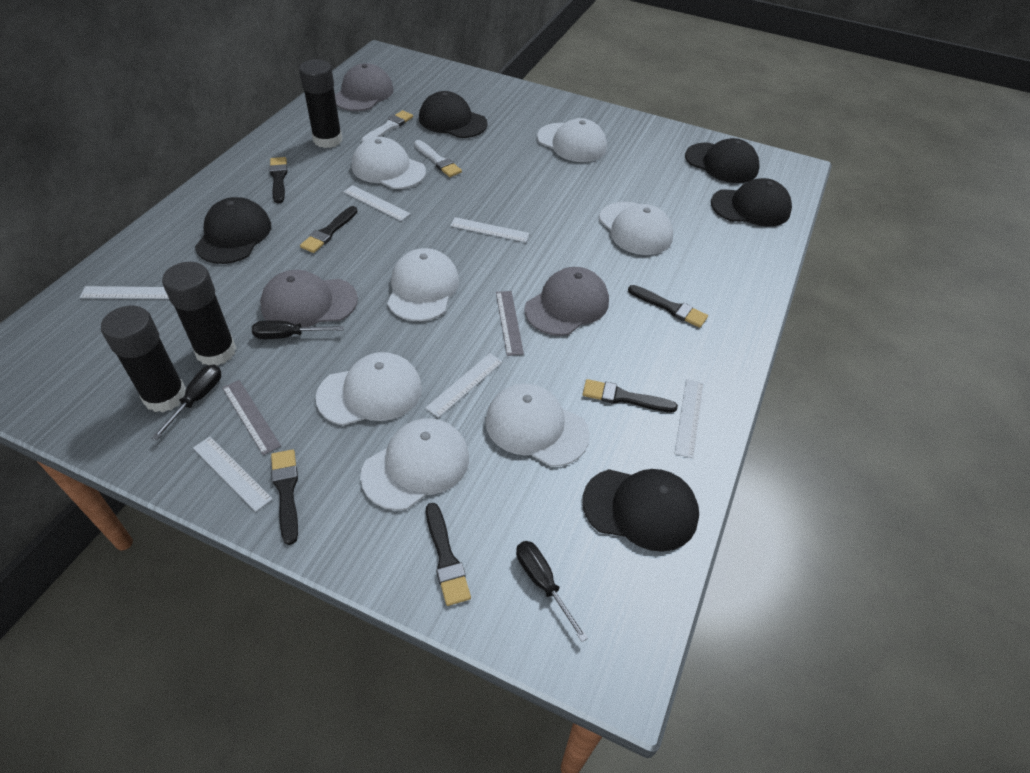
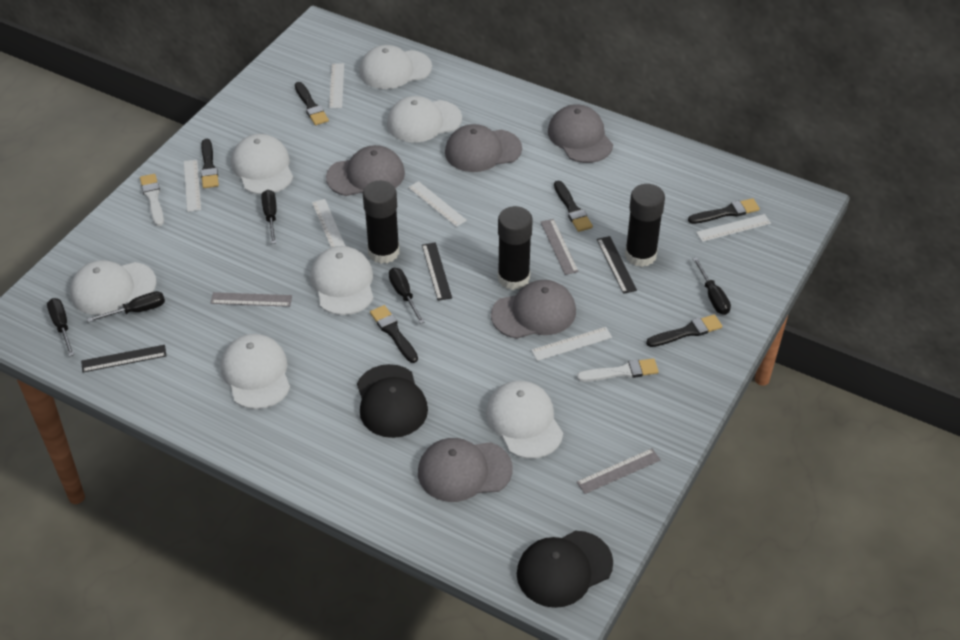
black cap: 5 -> 2
black ruler: 0 -> 3
black screwdriver: 3 -> 5
grey cap: 3 -> 5
grey ruler: 2 -> 3

